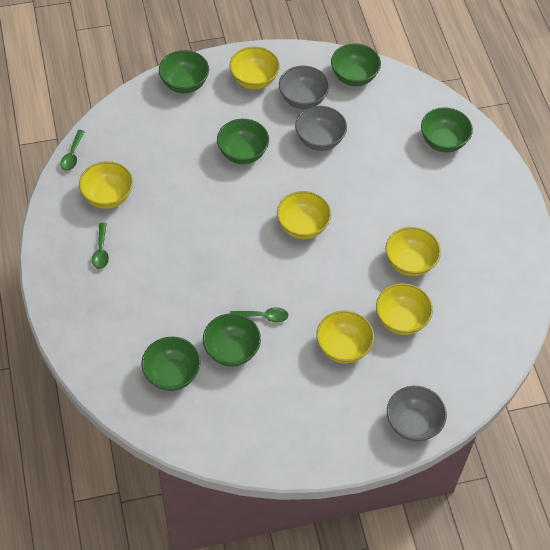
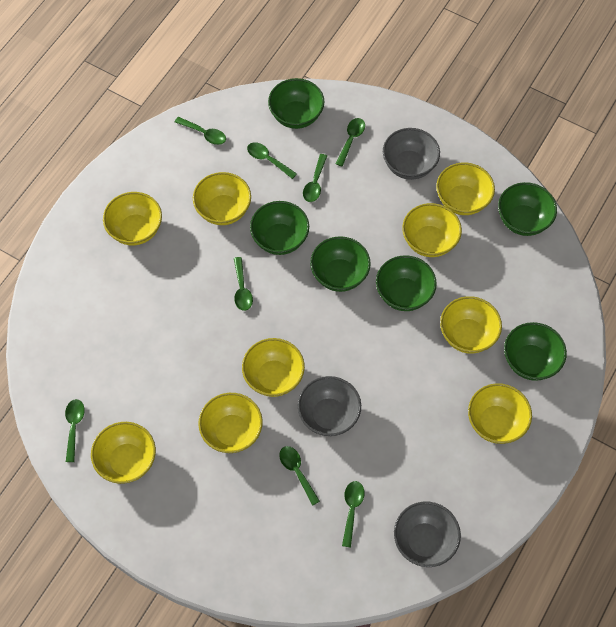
green spoon: 3 -> 8
yellow bowl: 6 -> 9

